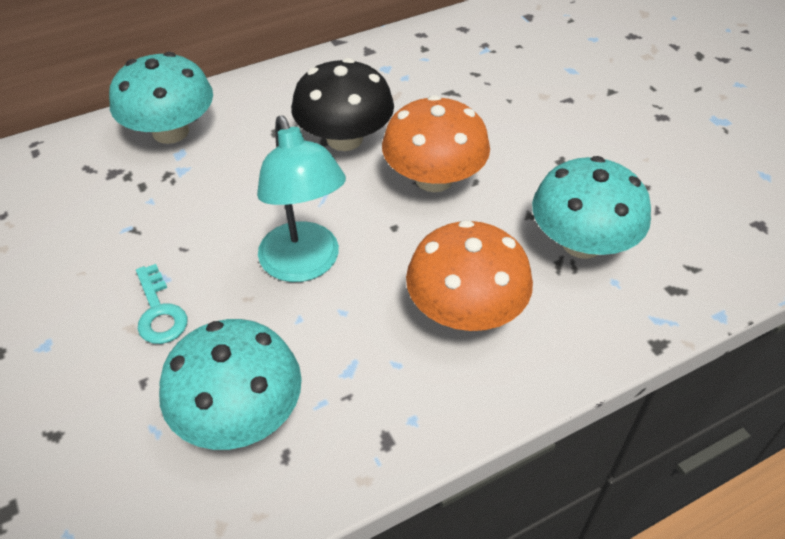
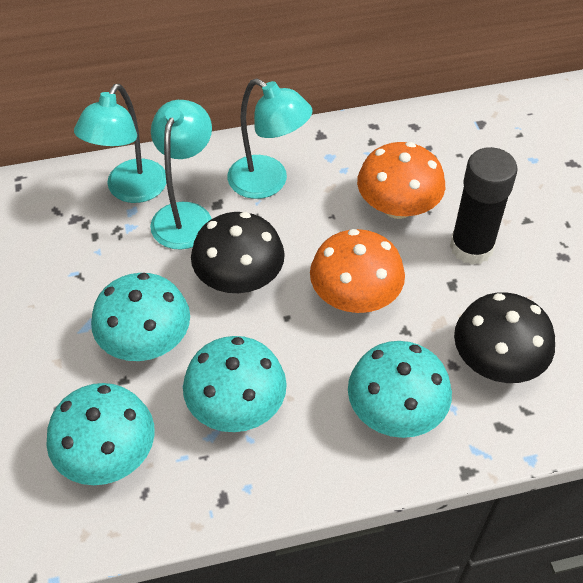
black glue stick: 0 -> 1
black mushroom: 1 -> 2
turquoise key: 1 -> 0
turquoise lamp: 1 -> 3
turquoise mushroom: 3 -> 4

